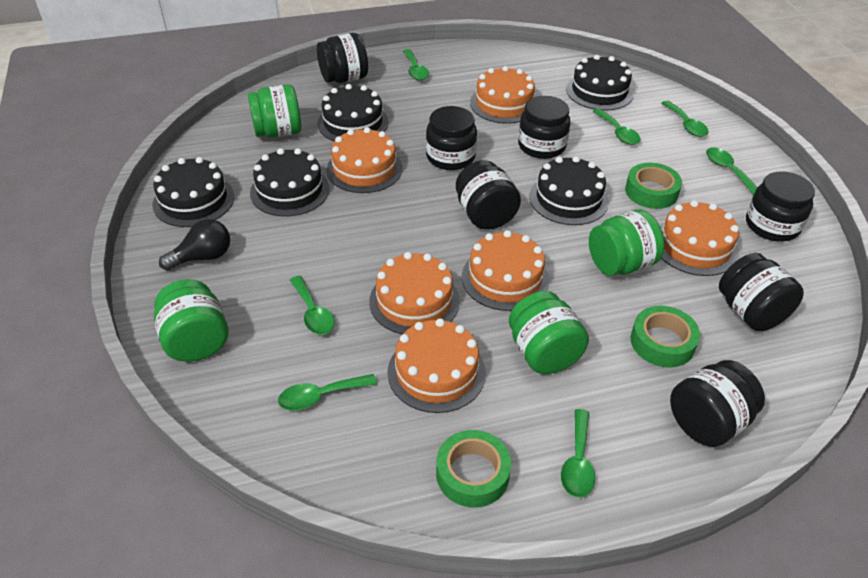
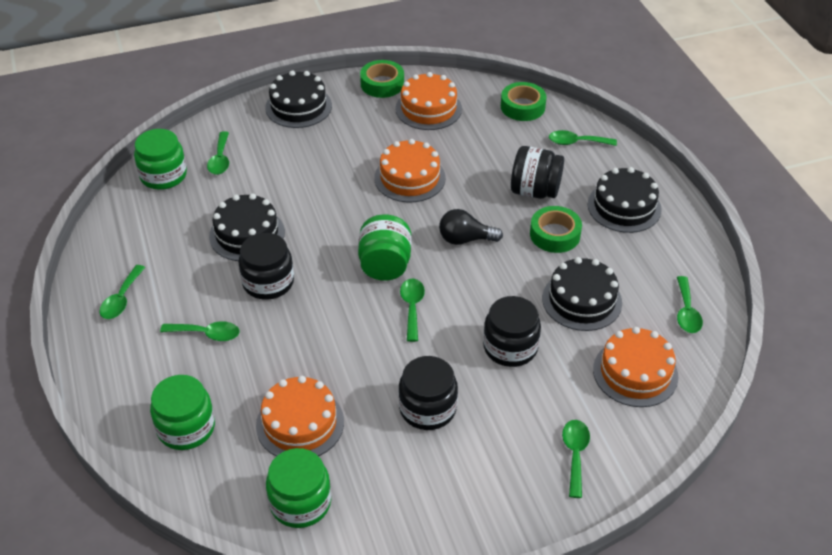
black cake: 5 -> 4
black jar: 7 -> 4
orange cake: 6 -> 4

